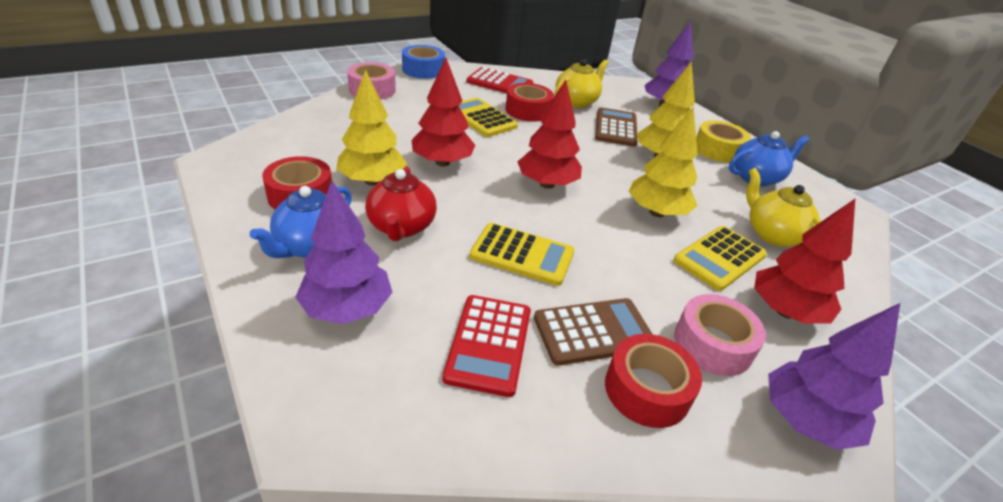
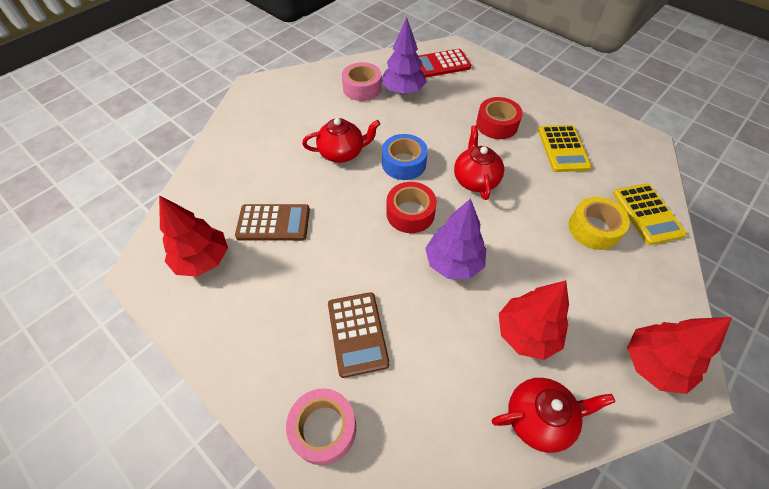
blue teapot: 2 -> 0
purple tree: 3 -> 2
red calculator: 2 -> 1
red tape: 3 -> 2
red teapot: 1 -> 3
yellow calculator: 3 -> 2
yellow teapot: 2 -> 0
yellow tree: 3 -> 0

